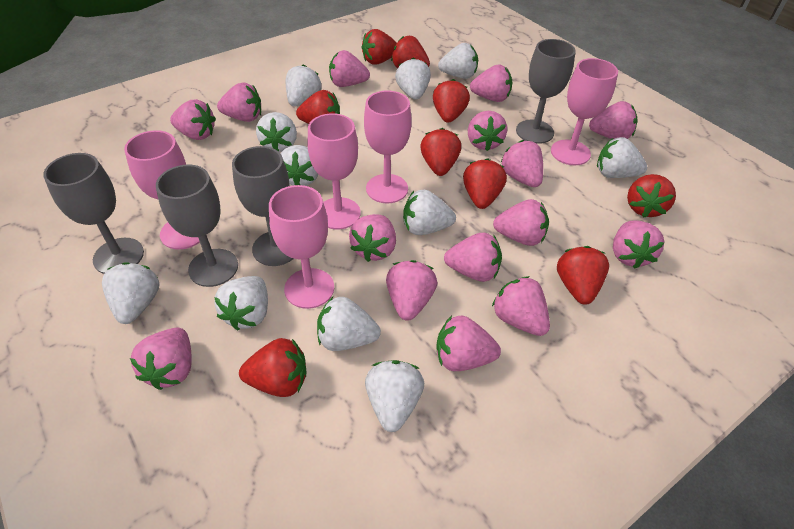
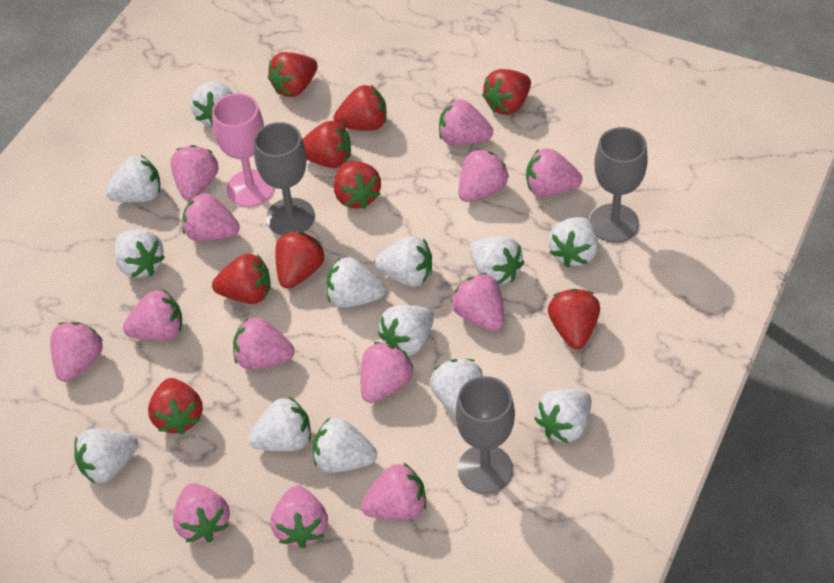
grey goblet: 4 -> 3
pink goblet: 5 -> 1
pink strawberry: 15 -> 13
white strawberry: 11 -> 13

